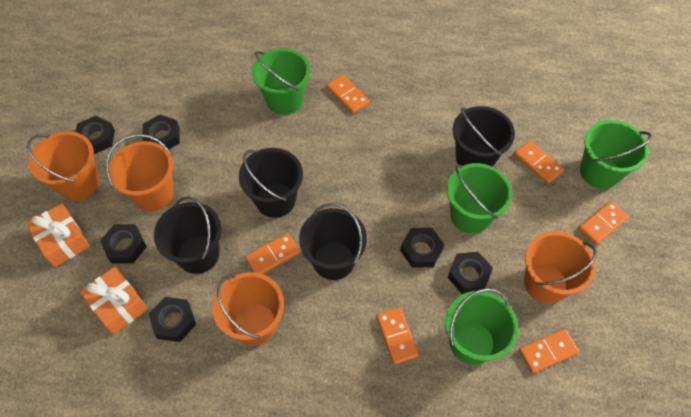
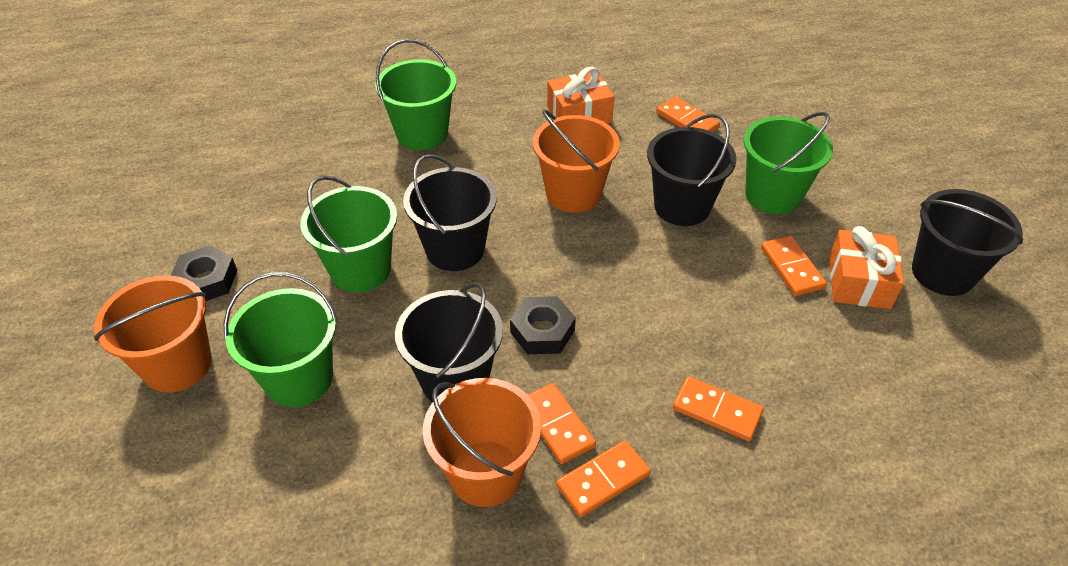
black nut: 6 -> 2
orange bucket: 4 -> 3
orange domino: 6 -> 5

